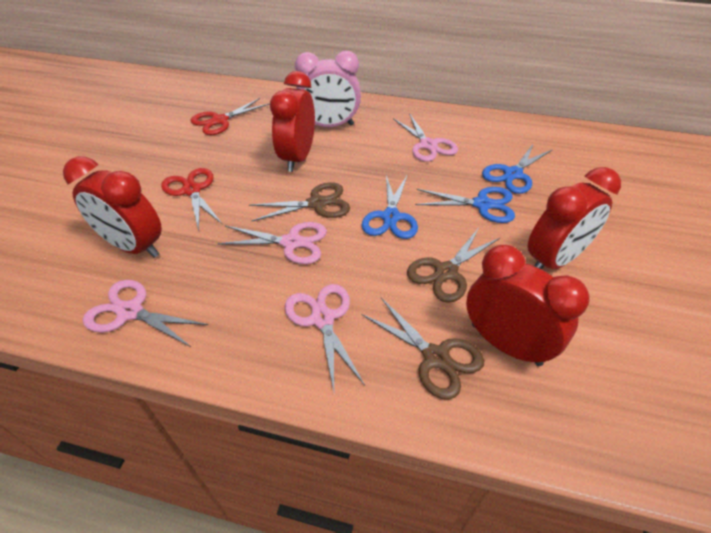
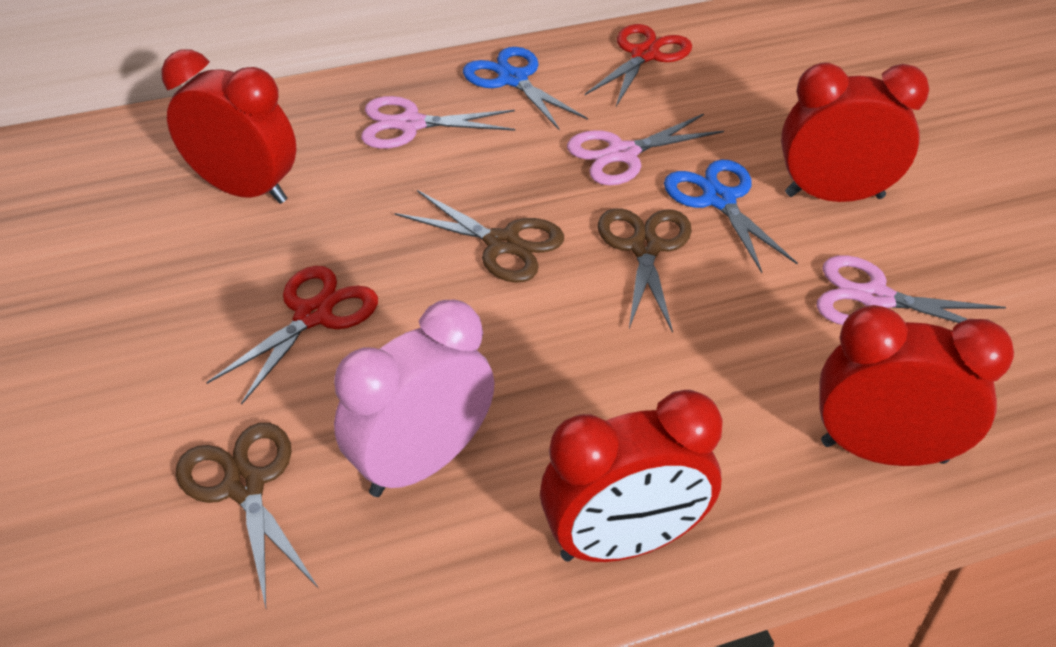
blue scissors: 3 -> 2
pink scissors: 4 -> 3

